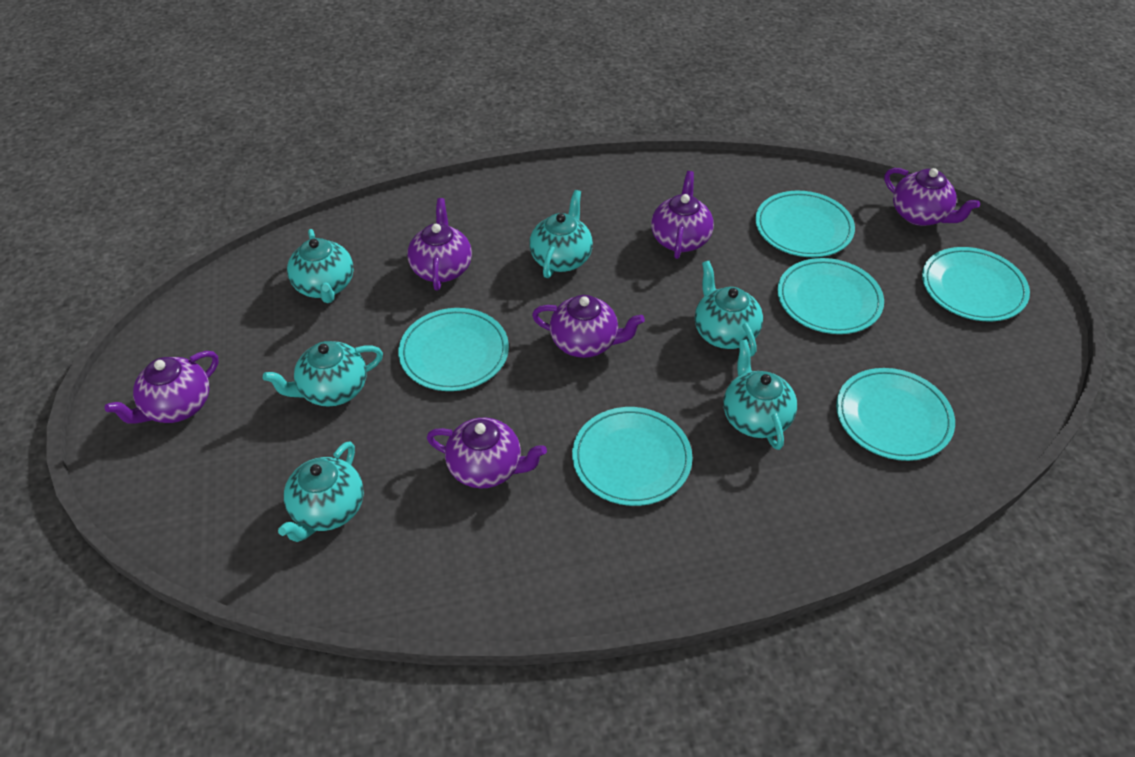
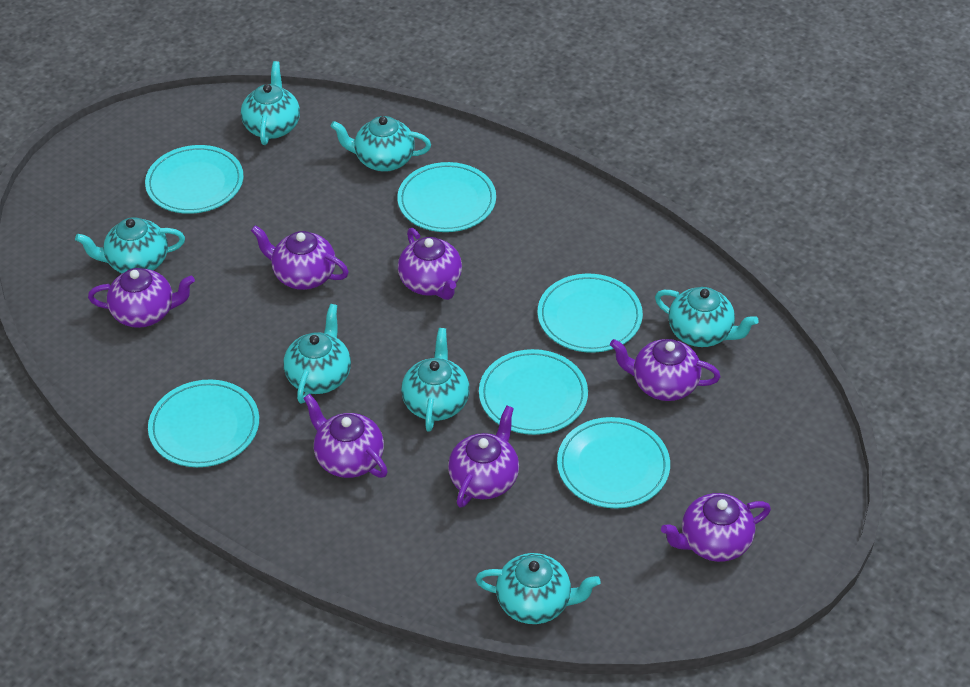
purple teapot: 6 -> 7
turquoise teapot: 6 -> 7

